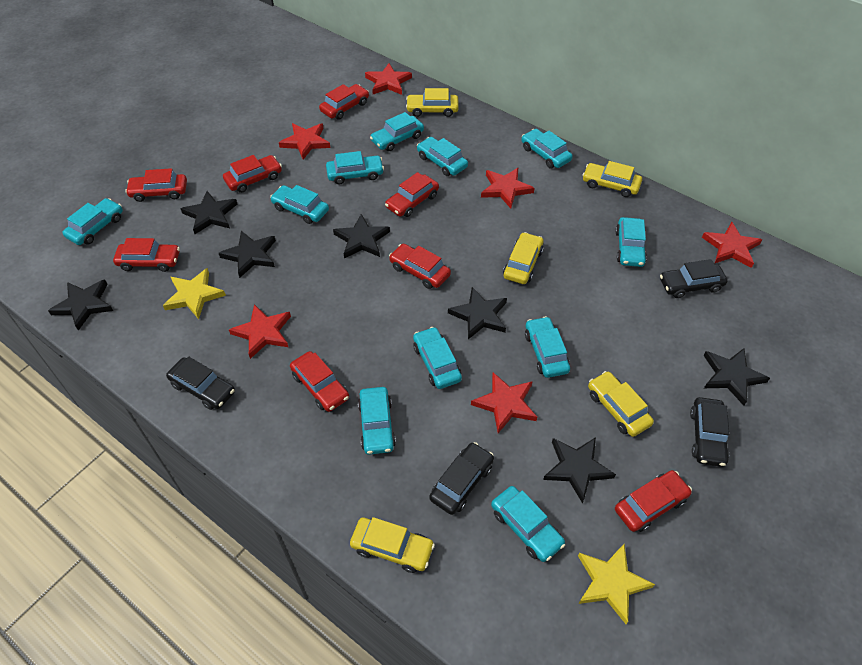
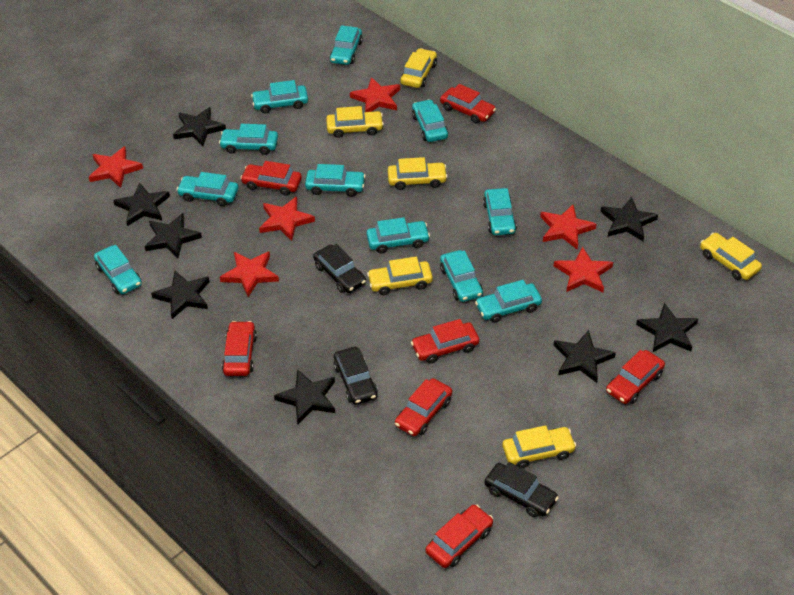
black car: 4 -> 3
black star: 7 -> 8
red car: 8 -> 7
yellow car: 5 -> 6
yellow star: 2 -> 0

